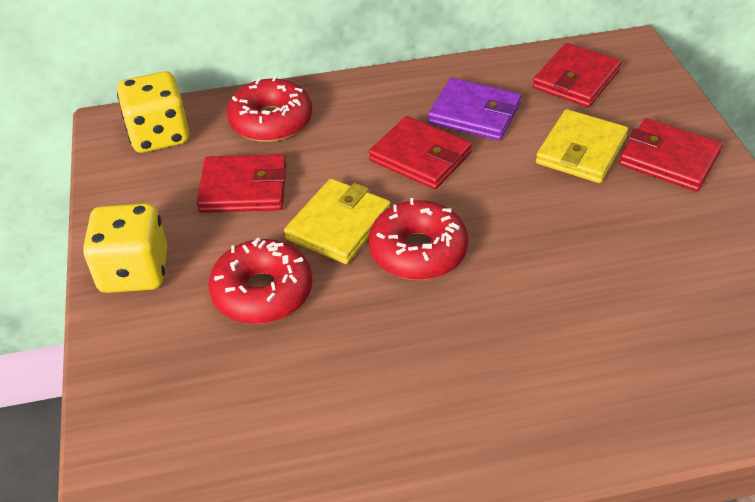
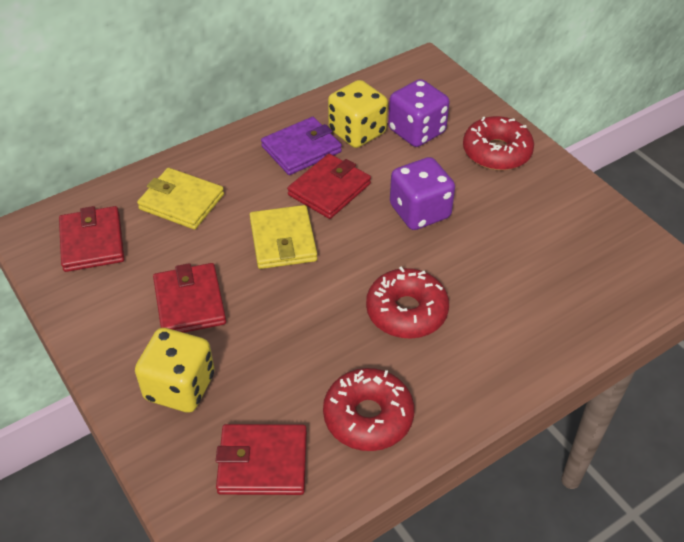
purple dice: 0 -> 2

